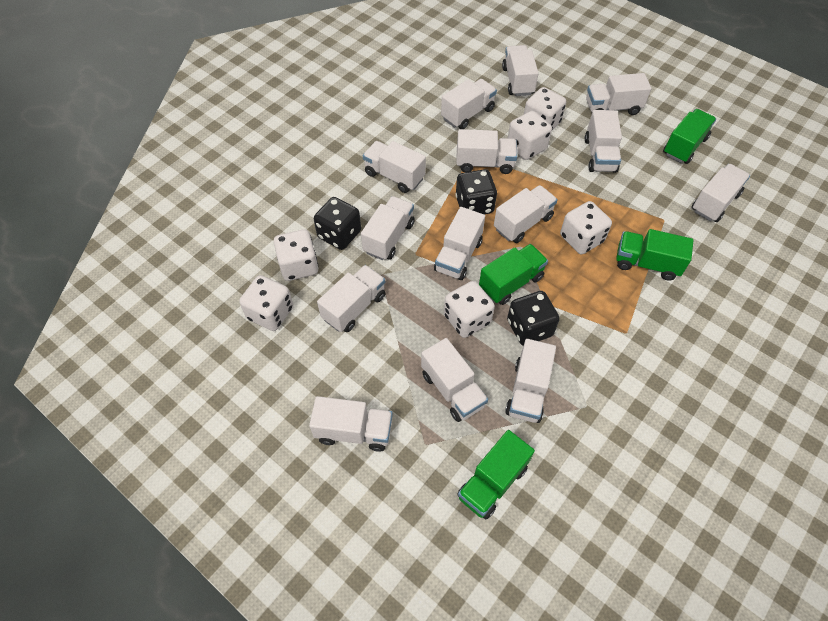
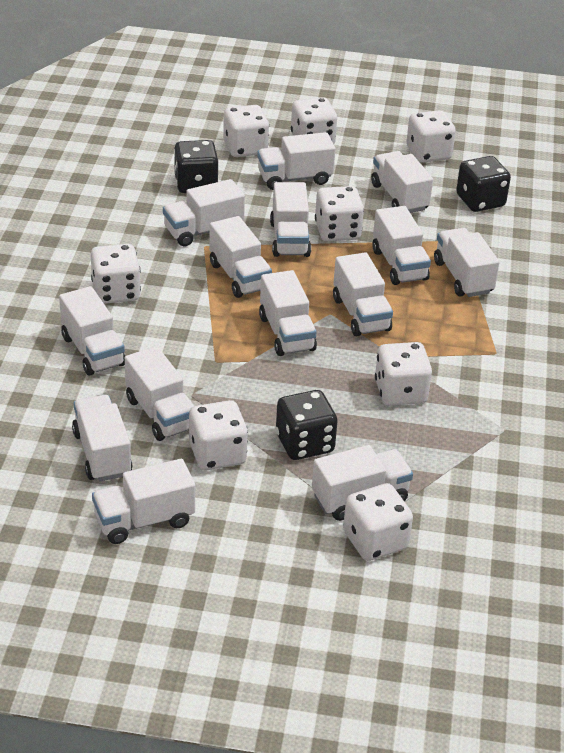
green truck: 4 -> 0
white dice: 6 -> 8

